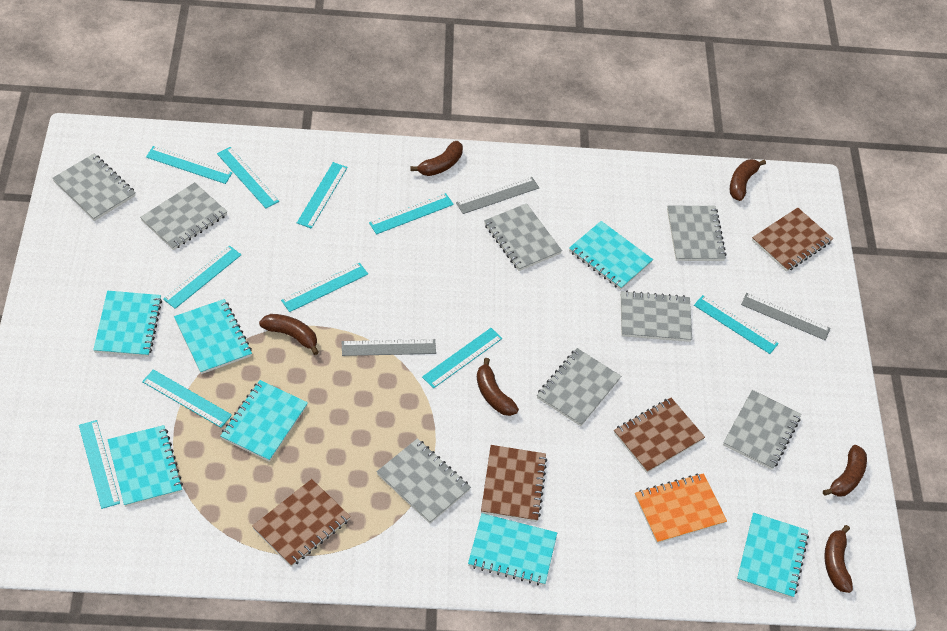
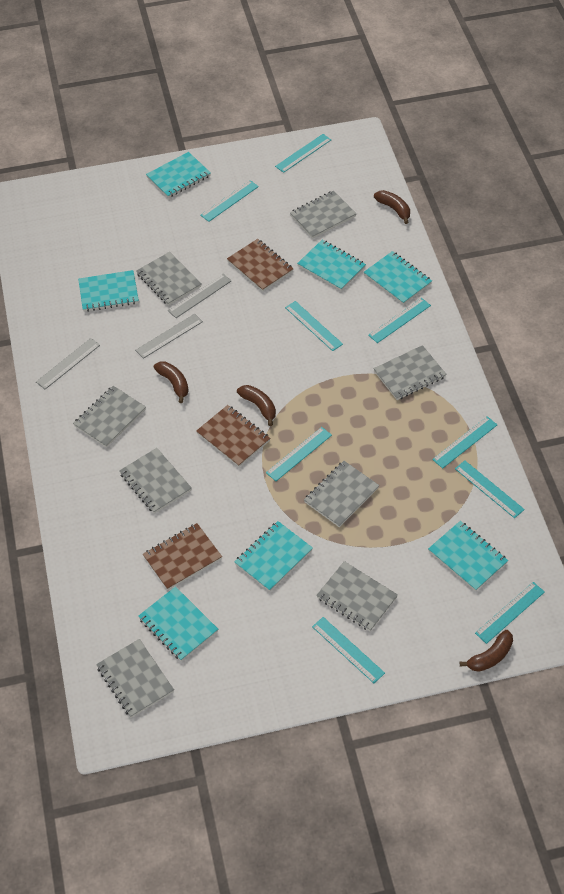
brown banana: 6 -> 4
brown notebook: 4 -> 3
orange notebook: 1 -> 0
turquoise ruler: 10 -> 9

